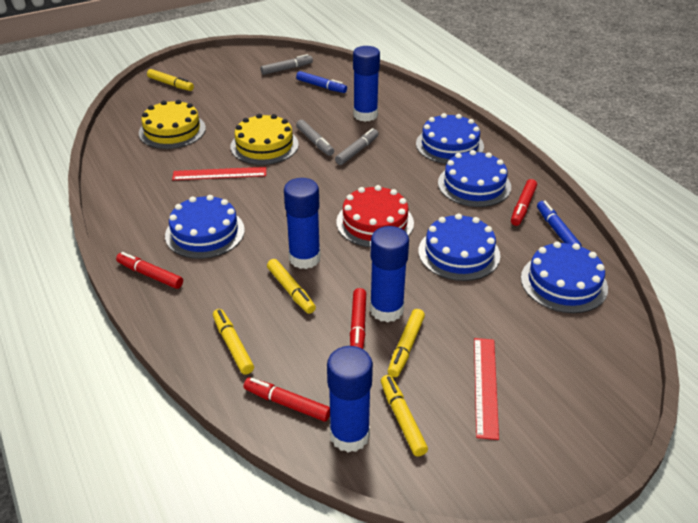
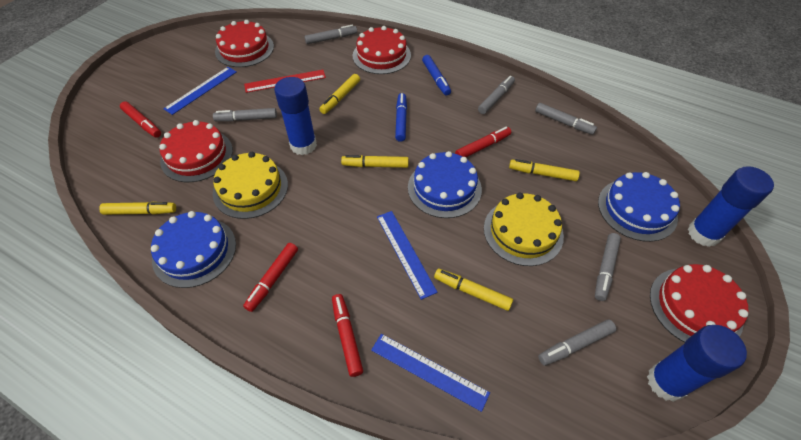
blue cake: 5 -> 3
blue glue stick: 4 -> 3
blue ruler: 0 -> 3
grey marker: 3 -> 6
red cake: 1 -> 4
red ruler: 2 -> 1

